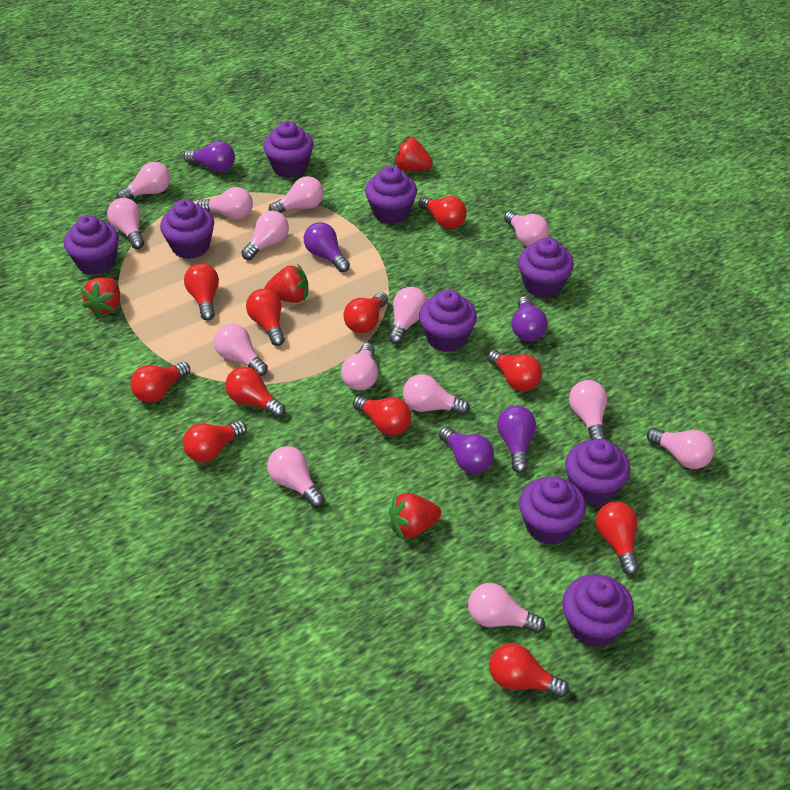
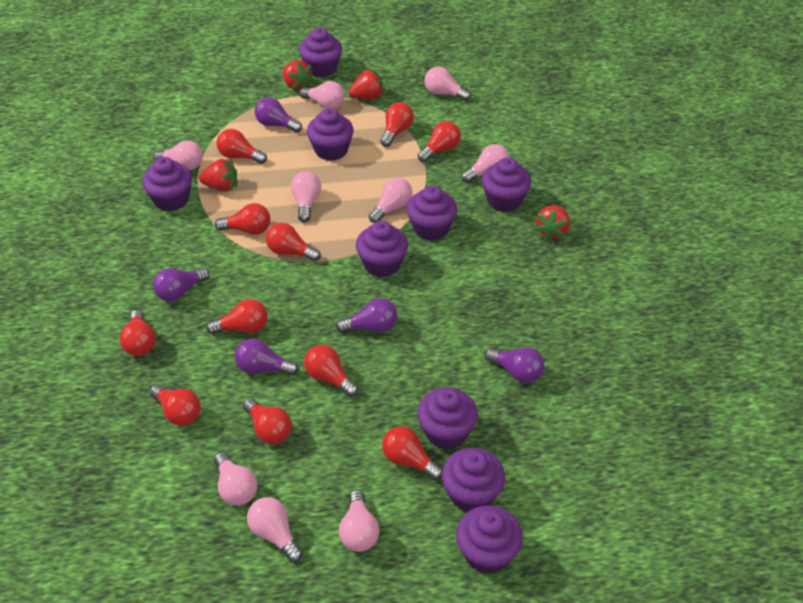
pink light bulb: 14 -> 9

